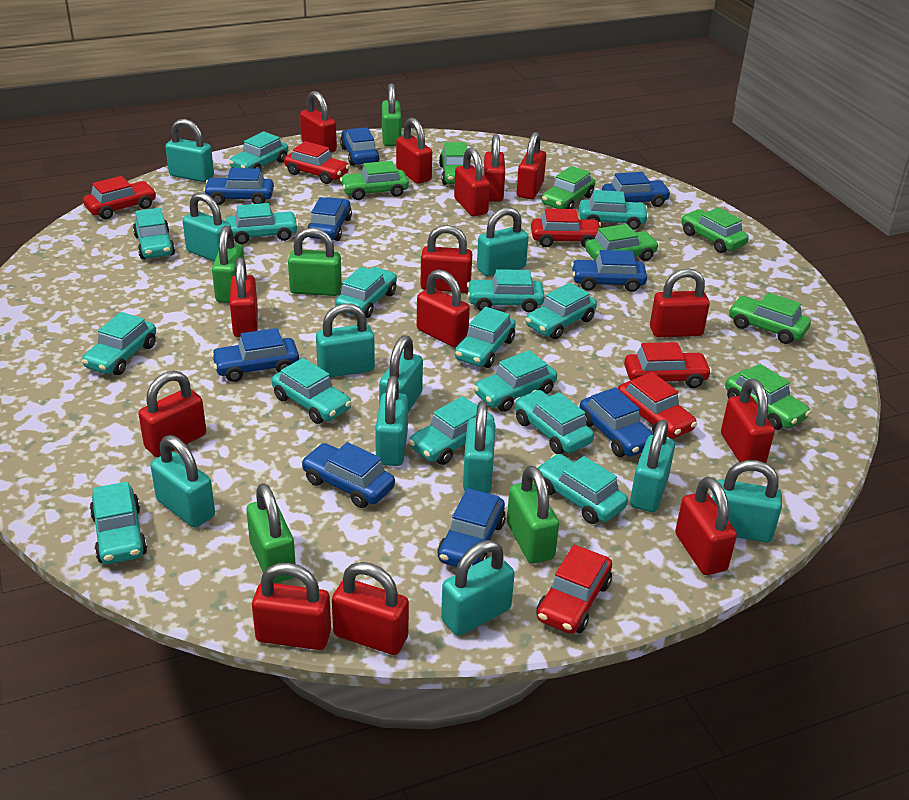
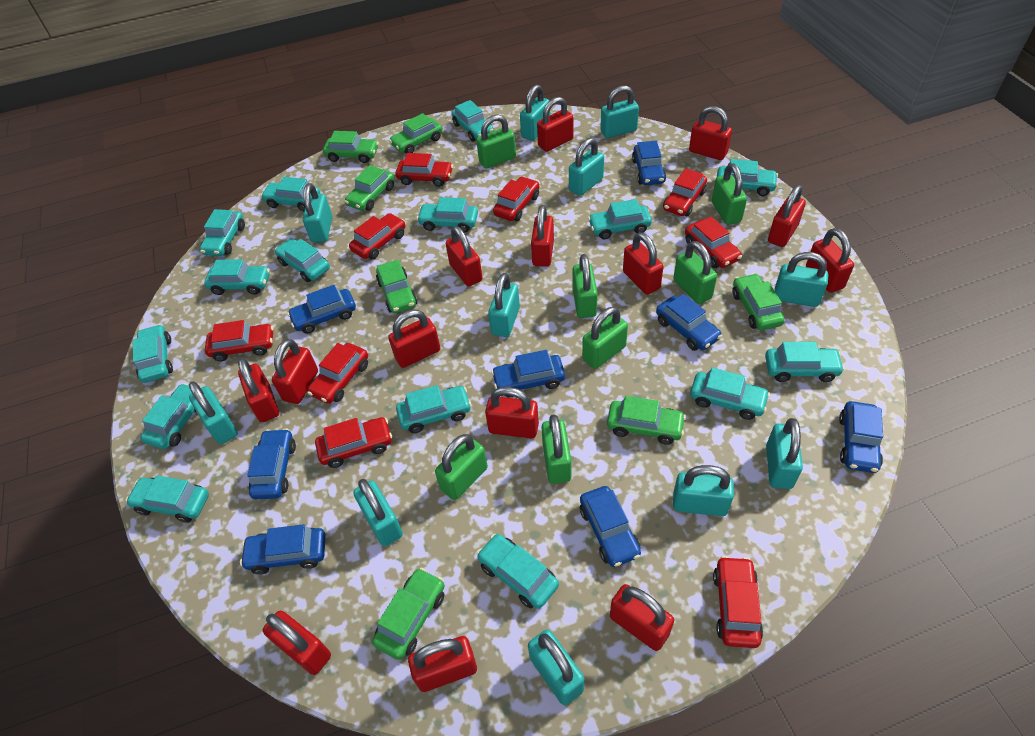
blue car: 9 -> 8
green padlock: 5 -> 7
red car: 6 -> 9

